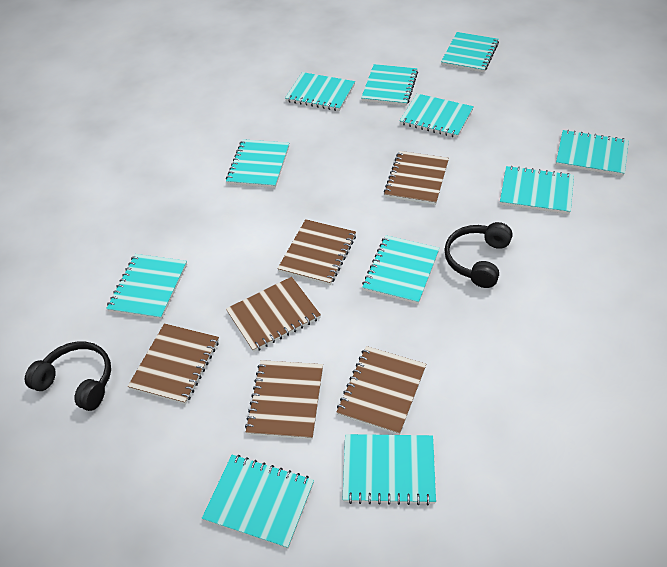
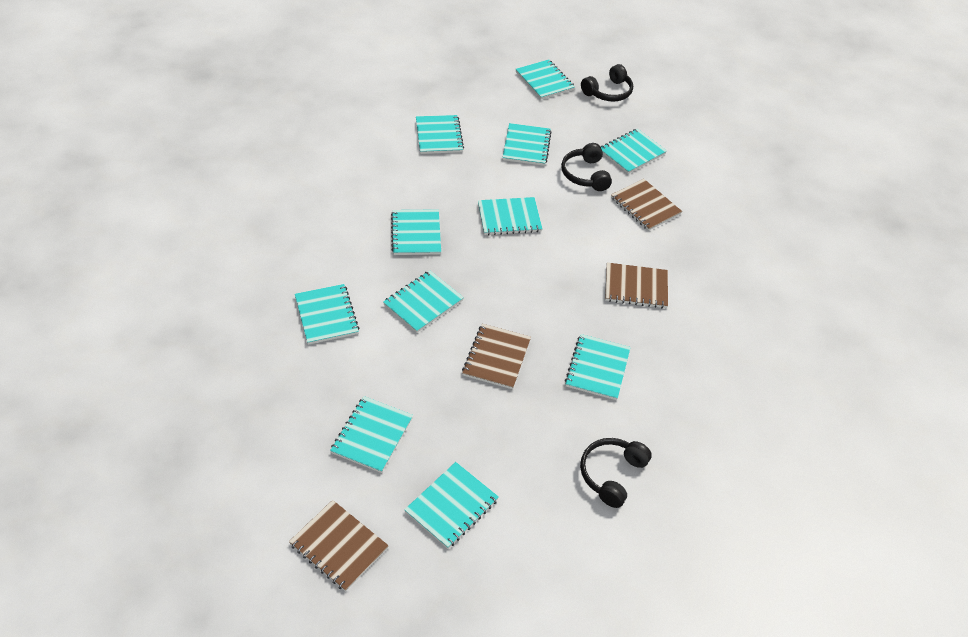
black headphones: 2 -> 3
brown notebook: 6 -> 4

